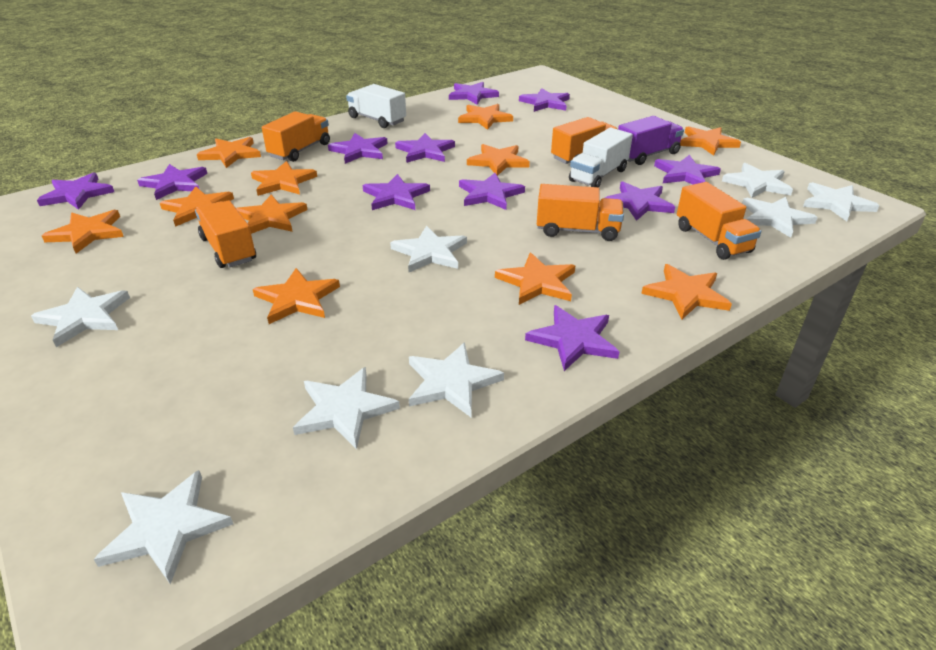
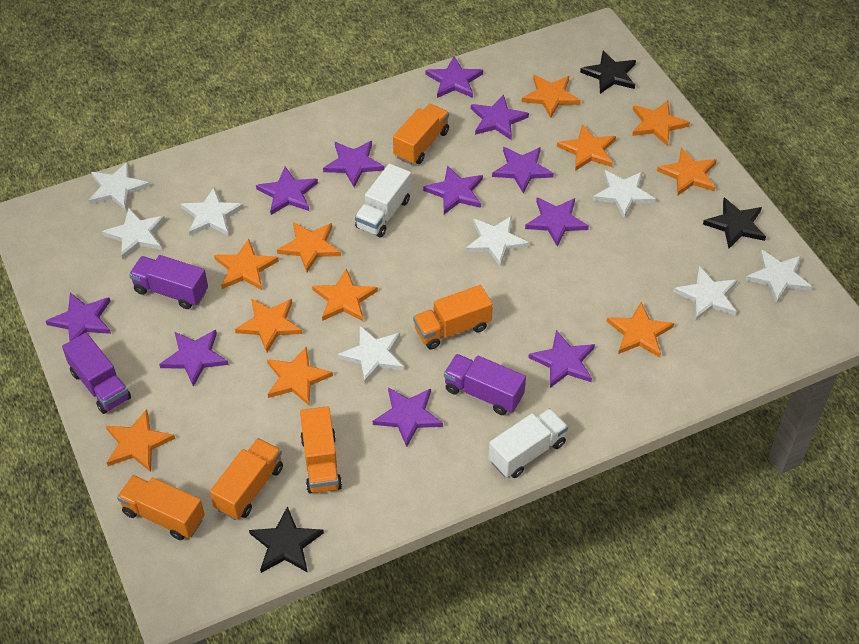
black star: 0 -> 3
purple truck: 1 -> 3

